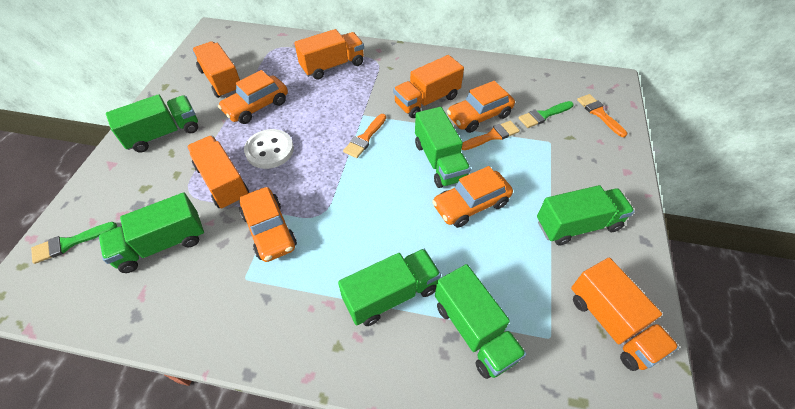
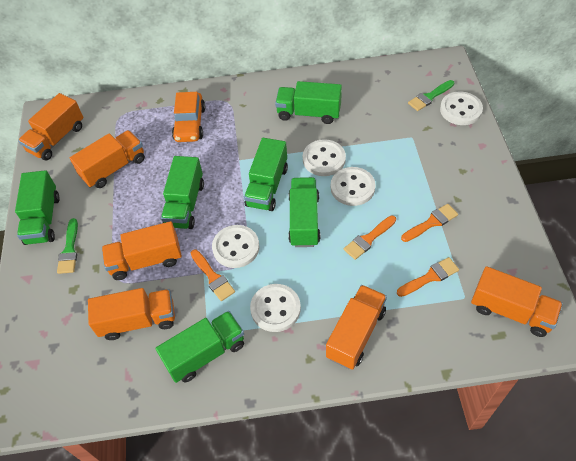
orange brush: 3 -> 4
orange car: 4 -> 1
orange truck: 5 -> 6
white button: 1 -> 5

